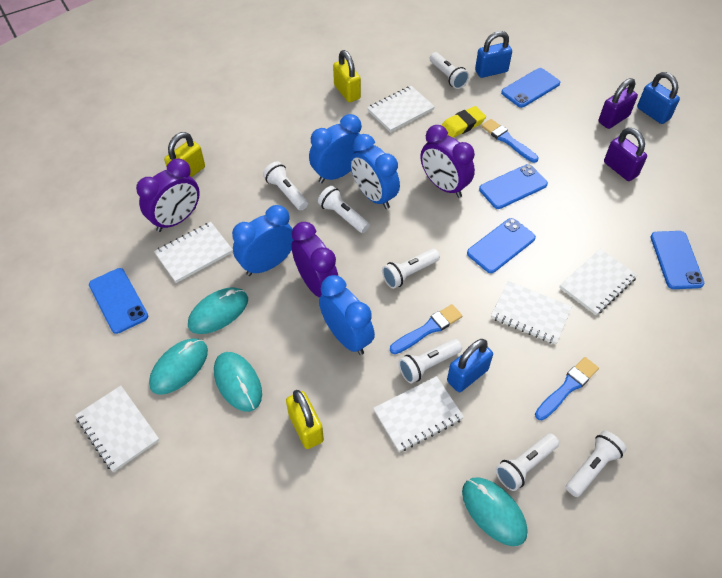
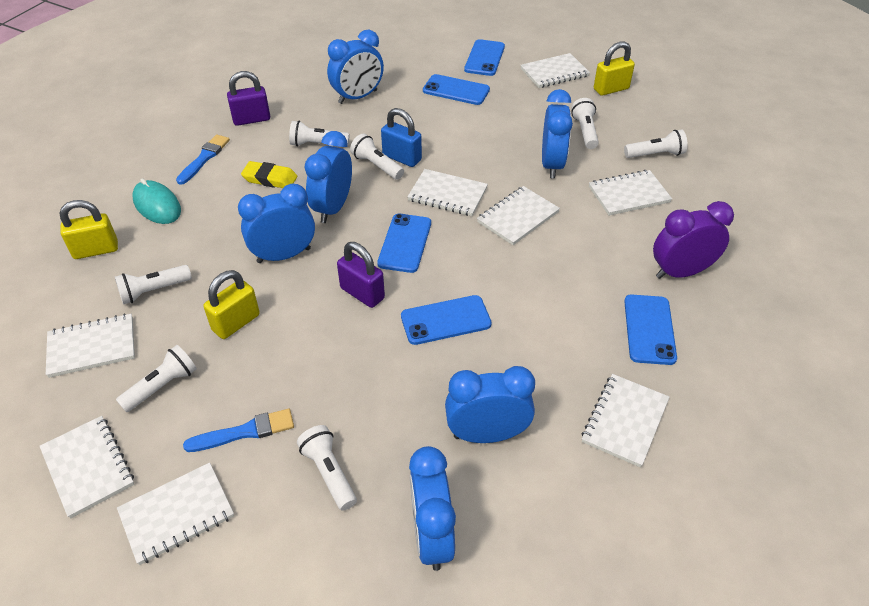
blue brush: 3 -> 2
blue clock: 4 -> 6
blue padlock: 3 -> 1
purple clock: 3 -> 1
turquoise mouse: 4 -> 1
white notebook: 6 -> 8

